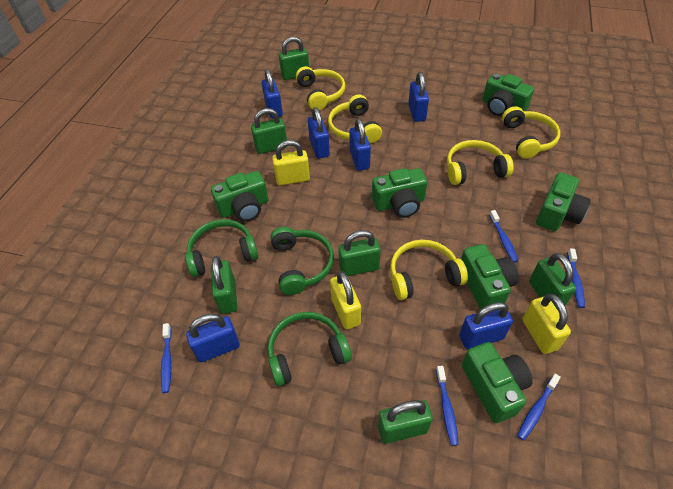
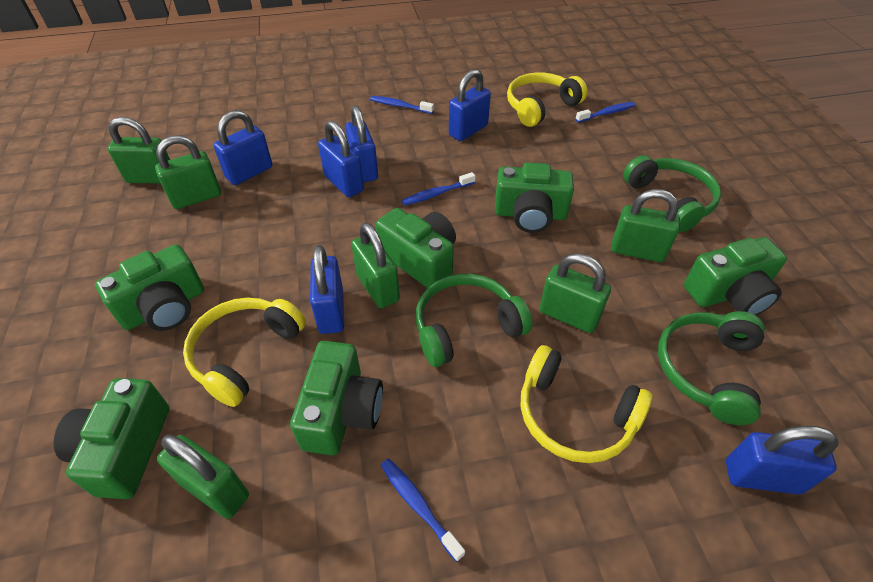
blue toothbrush: 5 -> 4
yellow headphones: 5 -> 3
yellow padlock: 3 -> 0

